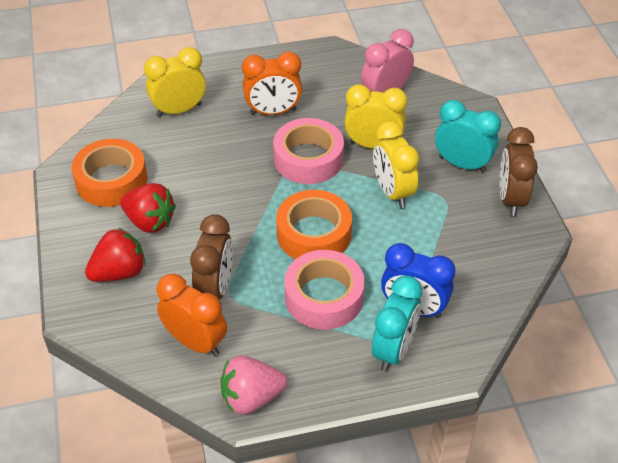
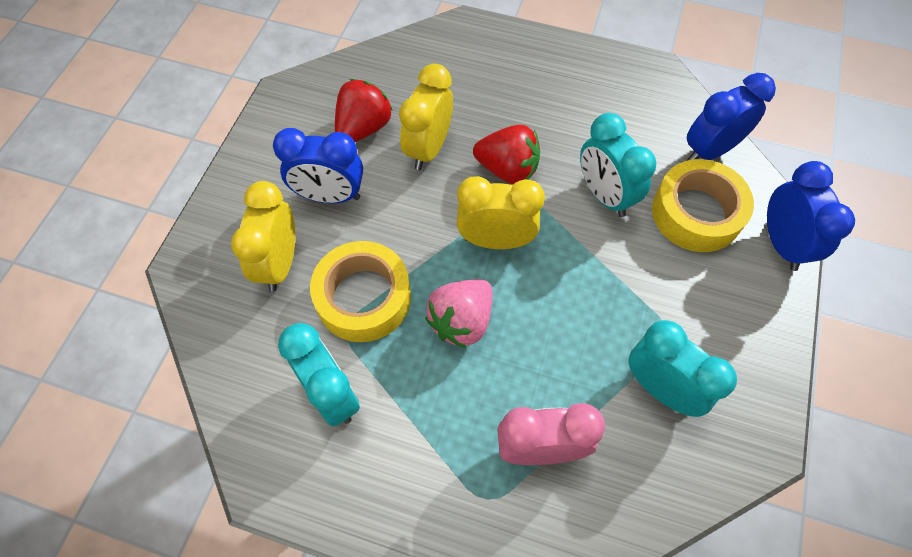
blue clock: 1 -> 3
brown clock: 2 -> 0
orange clock: 2 -> 0
orange tape: 2 -> 0
pink tape: 2 -> 0
turquoise clock: 2 -> 3
yellow tape: 0 -> 2

